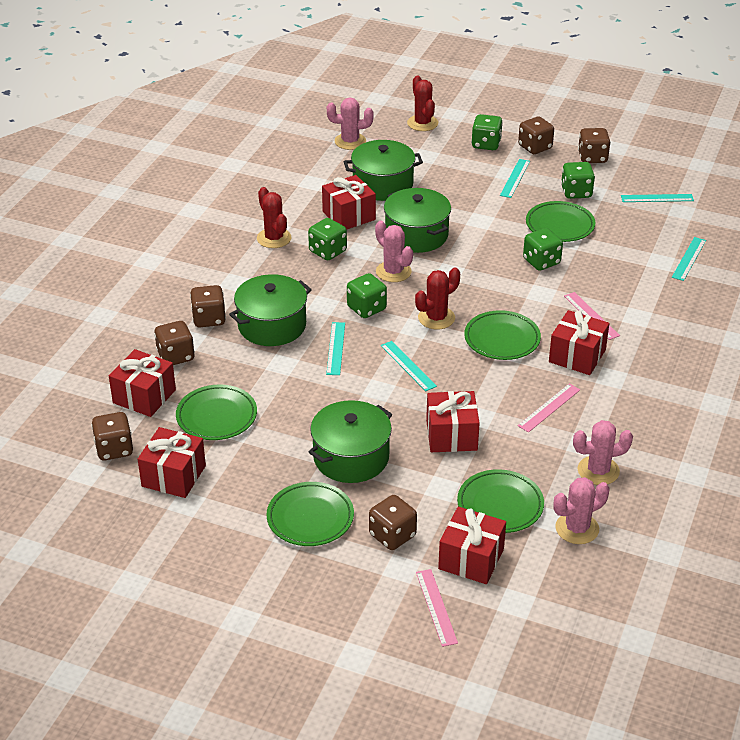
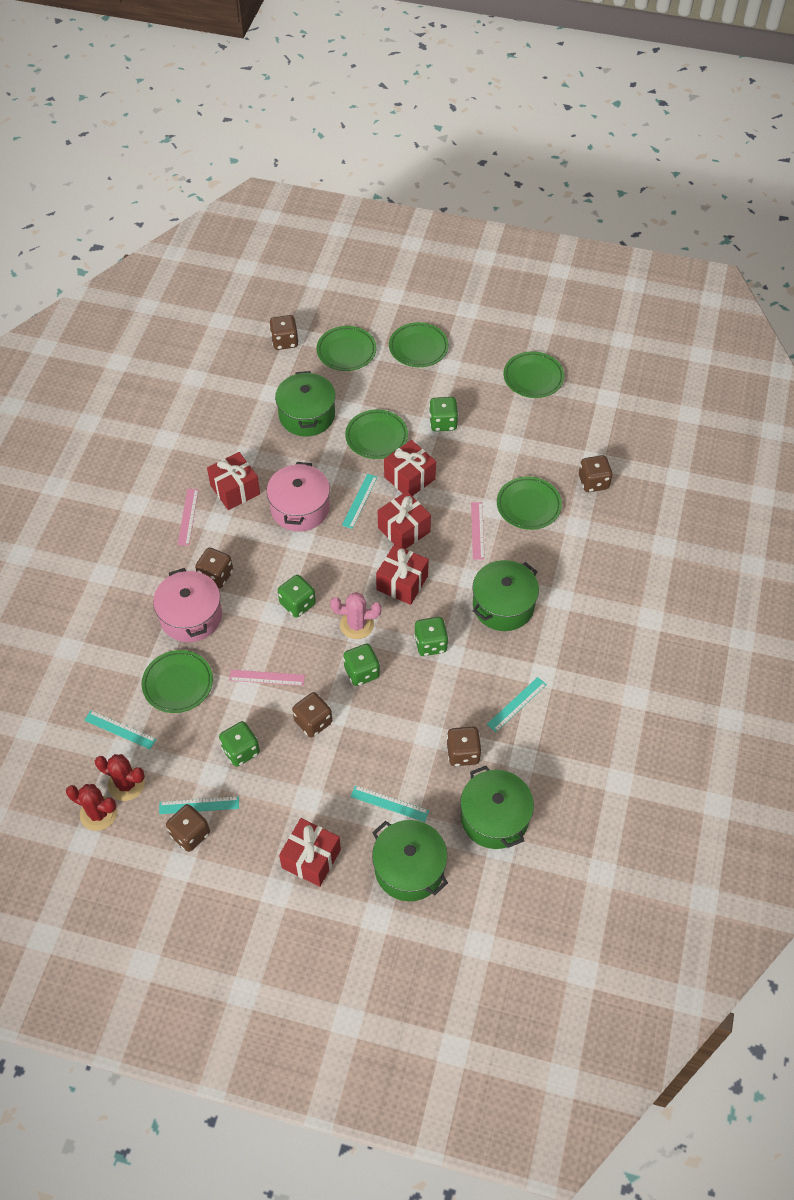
green plate: 5 -> 6
pink cactus: 4 -> 1
pink pot: 0 -> 2
red cactus: 3 -> 2
red gift: 6 -> 5

